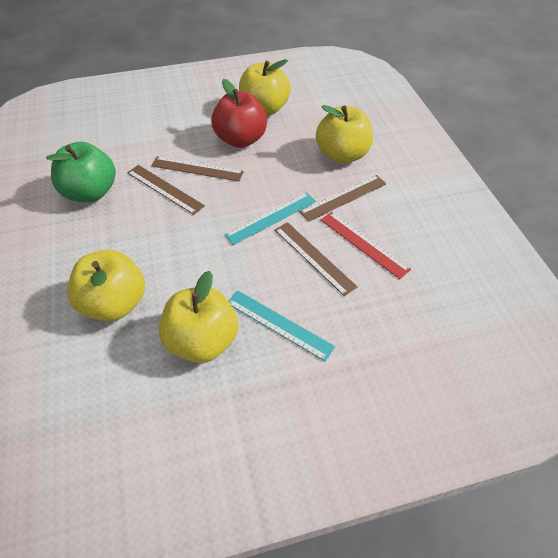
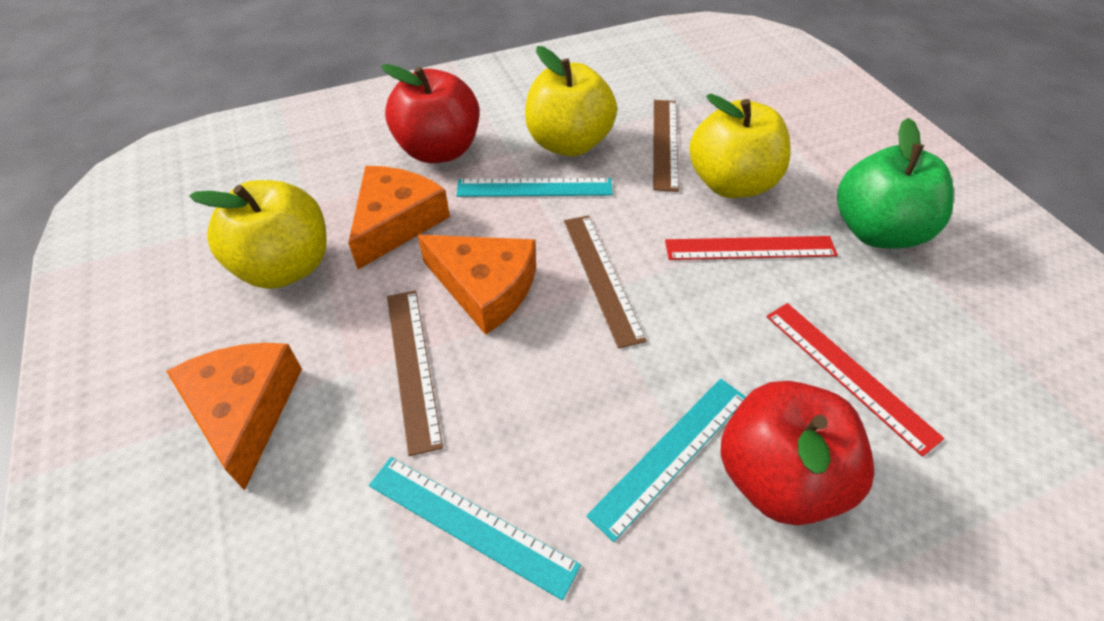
brown ruler: 4 -> 3
orange cheese: 0 -> 3
red apple: 1 -> 2
red ruler: 1 -> 2
turquoise ruler: 2 -> 3
yellow apple: 4 -> 3

